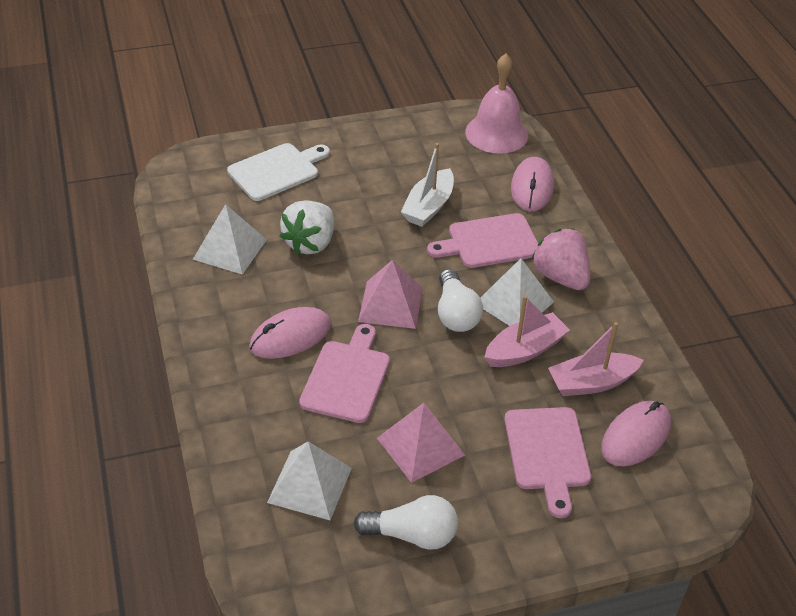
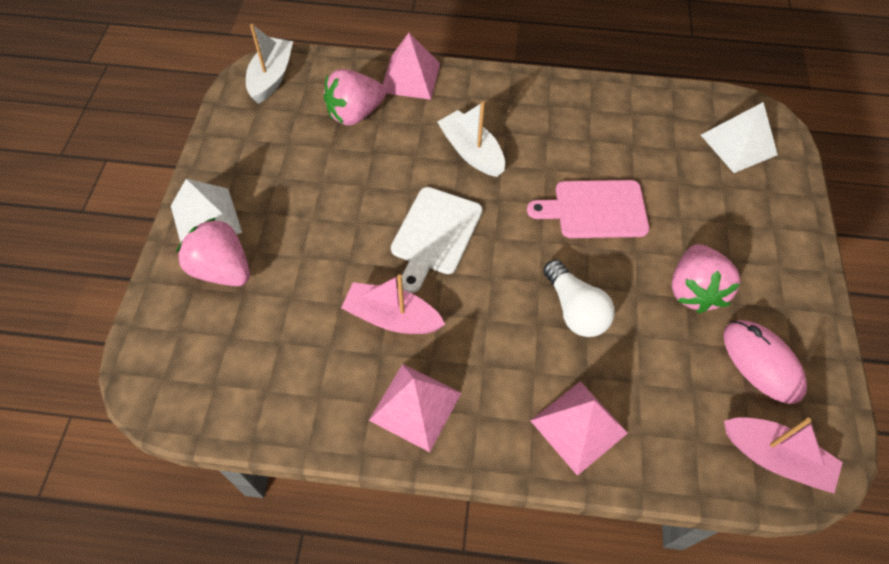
pink bell: 1 -> 0
pink cutting board: 3 -> 1
pink mouse: 3 -> 1
pink pyramid: 2 -> 3
pink strawberry: 1 -> 3
white boat: 1 -> 2
white light bulb: 2 -> 1
white pyramid: 3 -> 2
white strawberry: 1 -> 0

